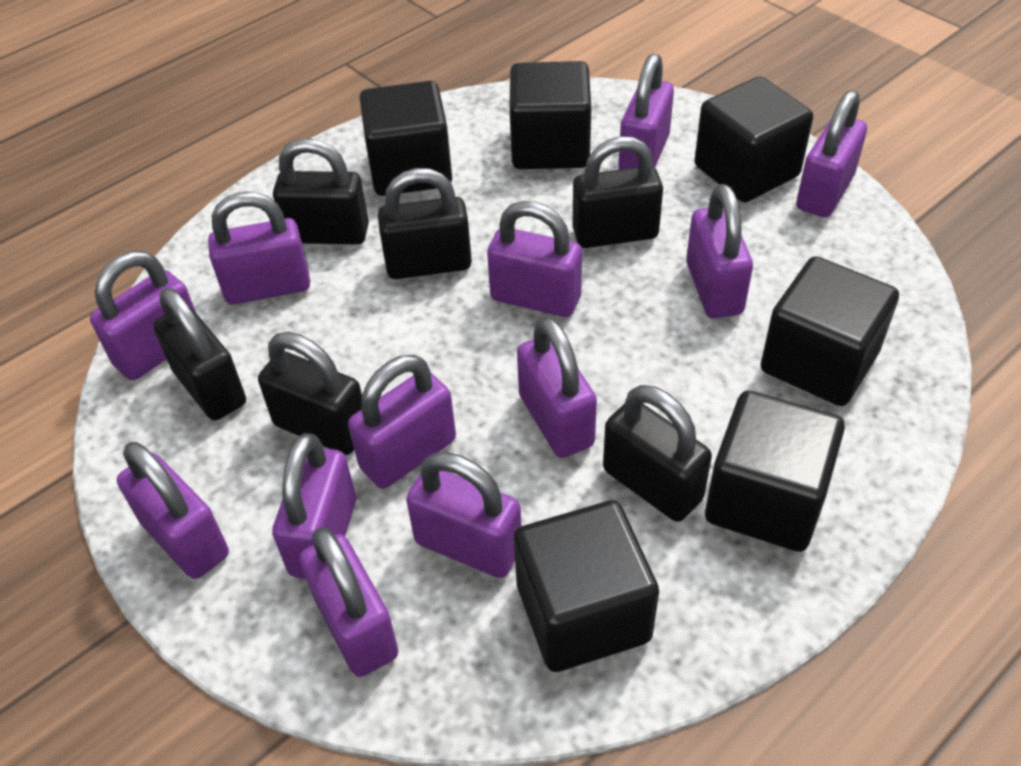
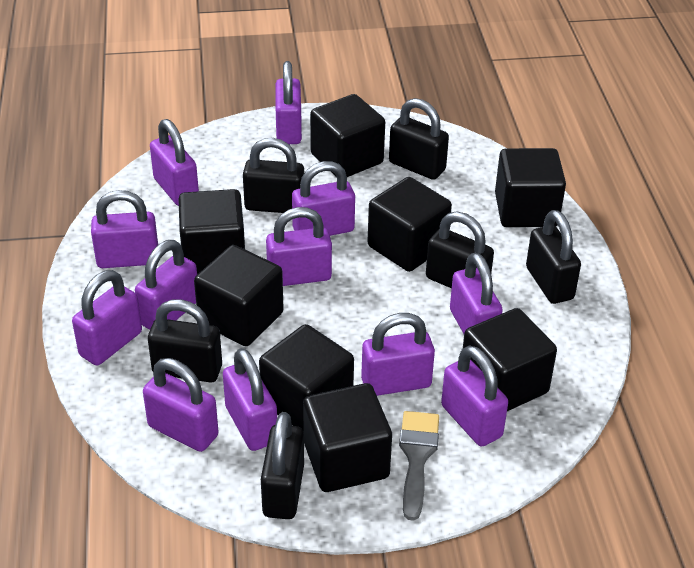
black cube: 6 -> 8
grey brush: 0 -> 1

